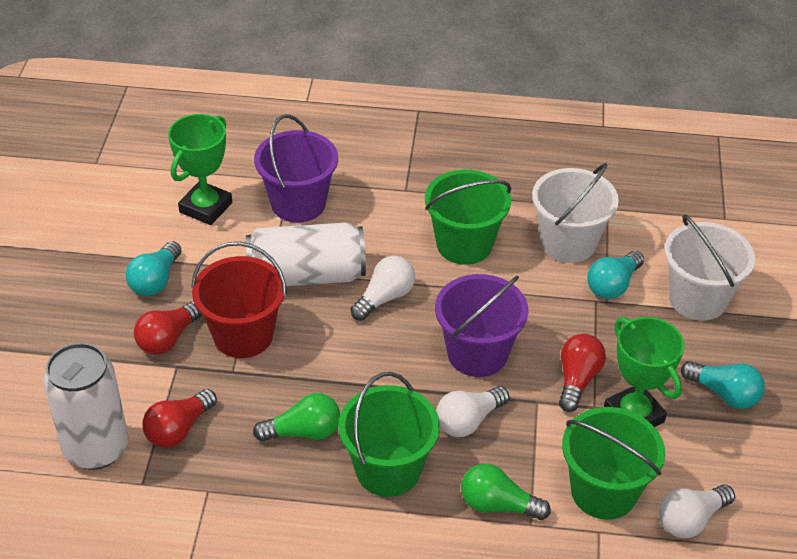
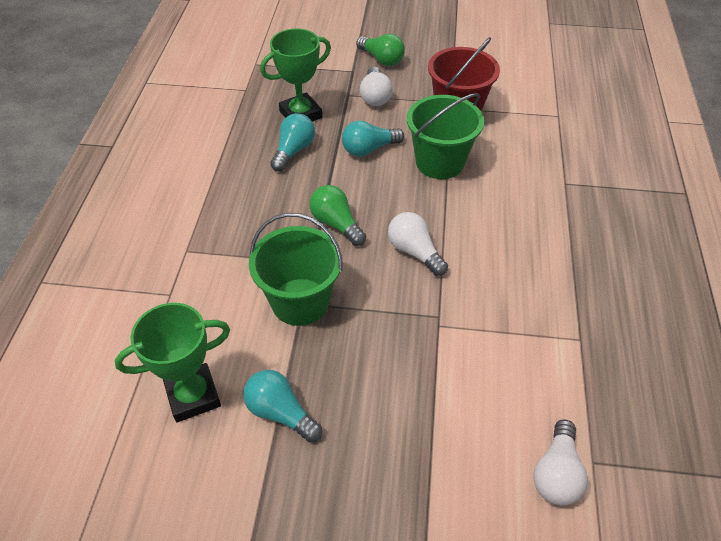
green bucket: 3 -> 2
purple bucket: 2 -> 0
red light bulb: 3 -> 0
white bucket: 2 -> 0
white can: 2 -> 0

